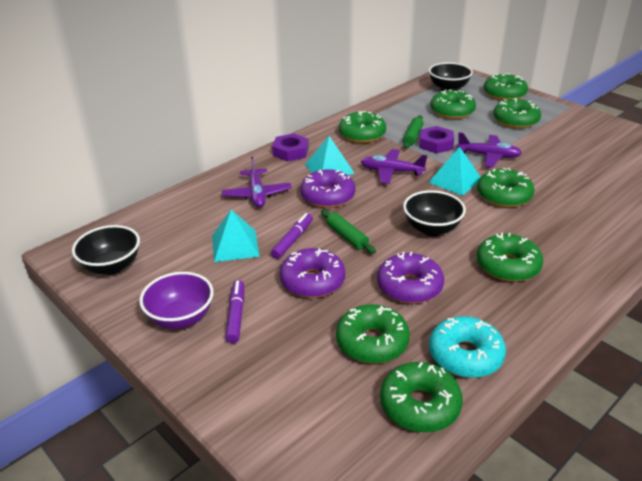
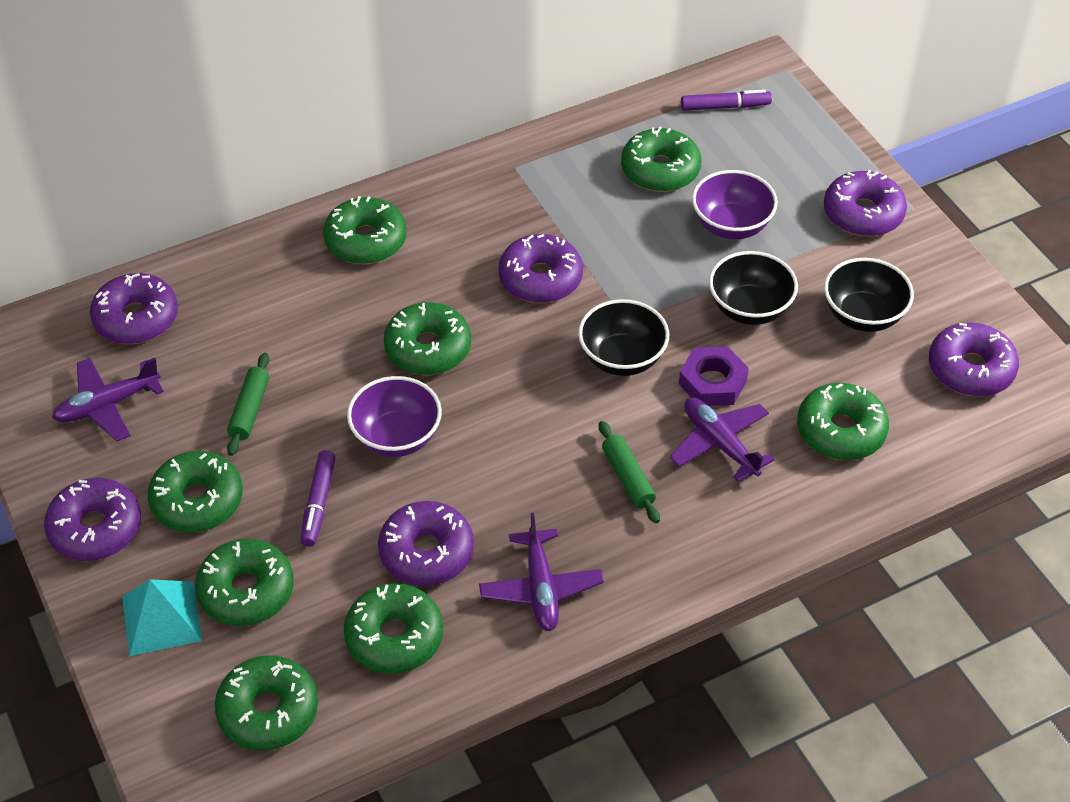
purple bowl: 1 -> 2
purple donut: 3 -> 6
purple nut: 2 -> 1
turquoise donut: 1 -> 0
turquoise pyramid: 3 -> 1

